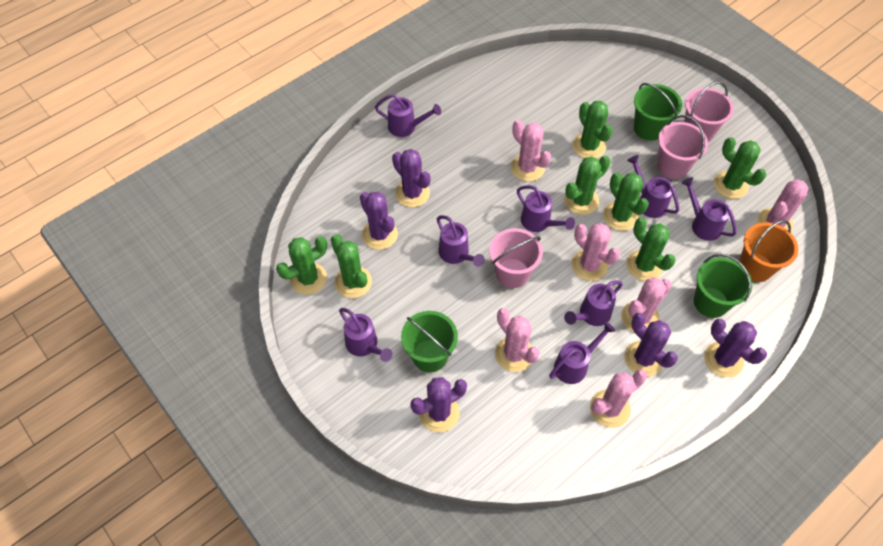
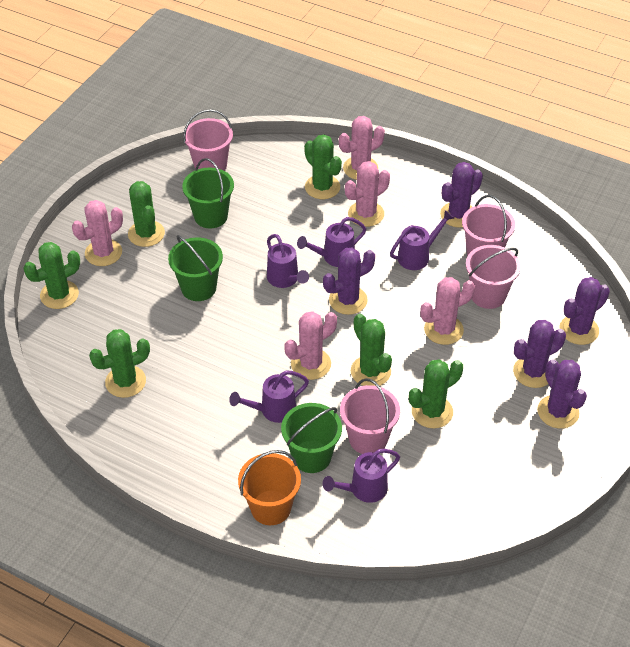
green cactus: 7 -> 6
pink bucket: 3 -> 4
pink cactus: 6 -> 5
purple watering can: 8 -> 5

